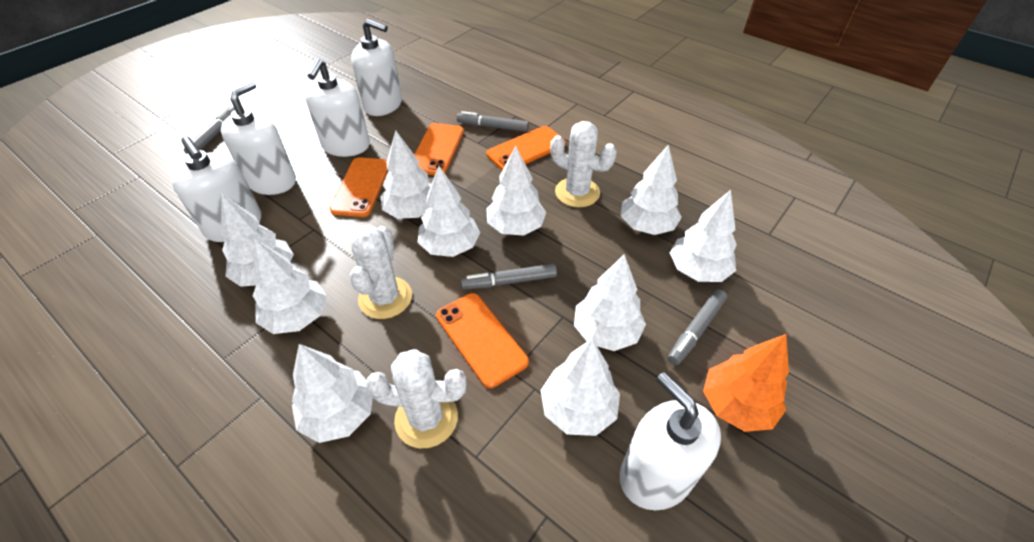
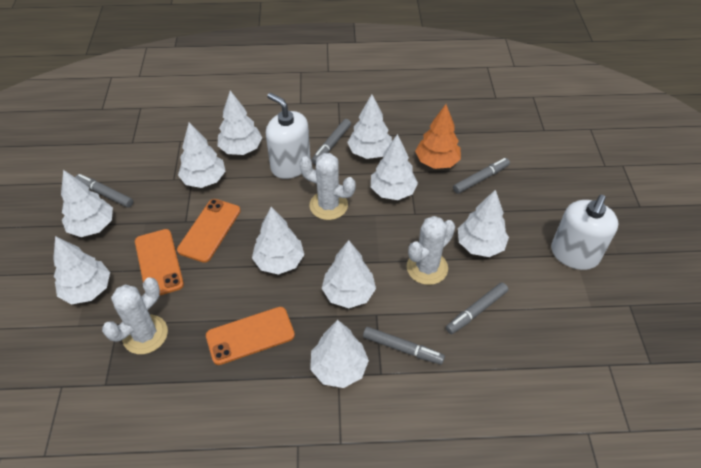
grey marker: 4 -> 5
orange phone: 4 -> 3
white soap dispenser: 5 -> 2

